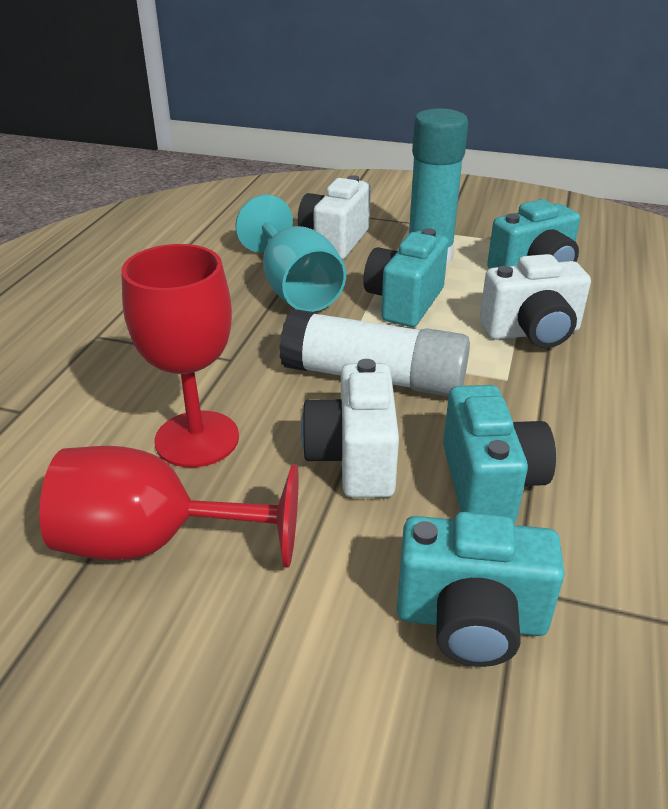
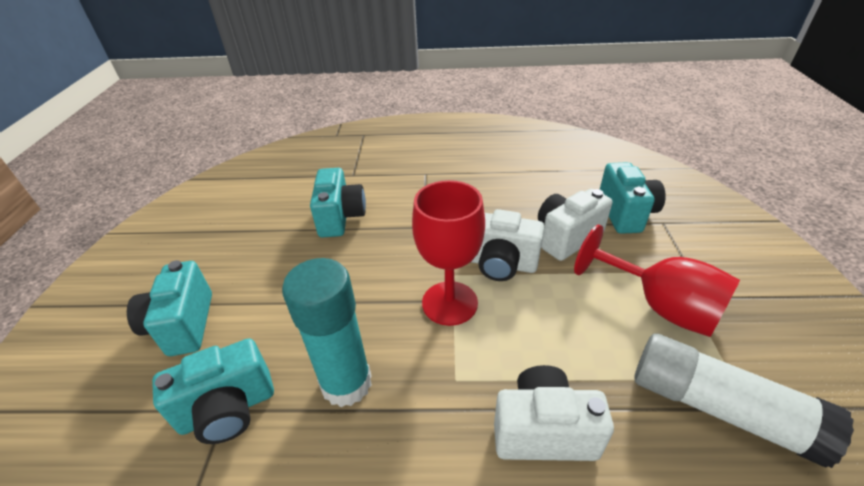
turquoise goblet: 1 -> 0

